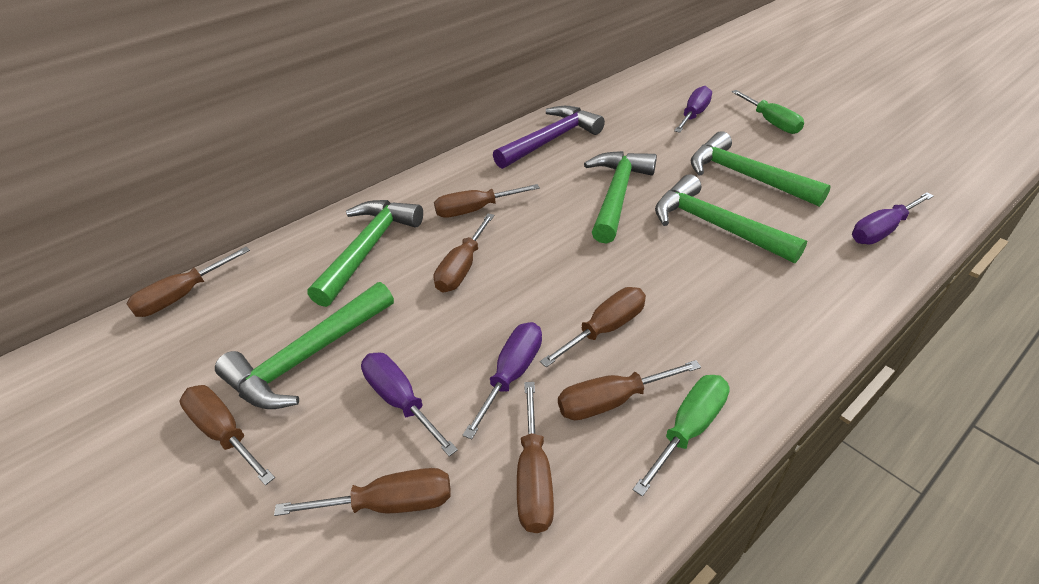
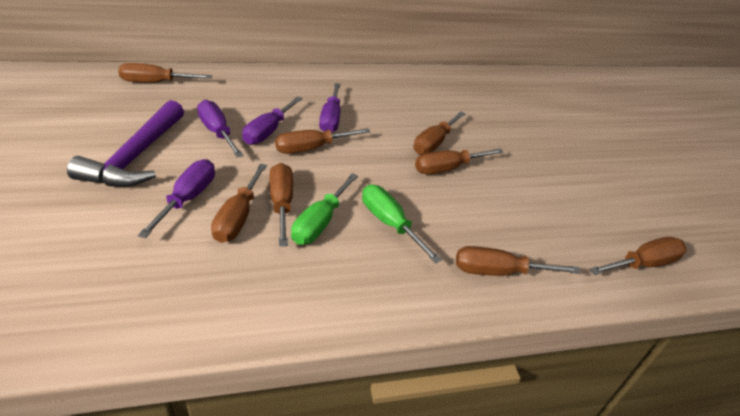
green hammer: 5 -> 0

